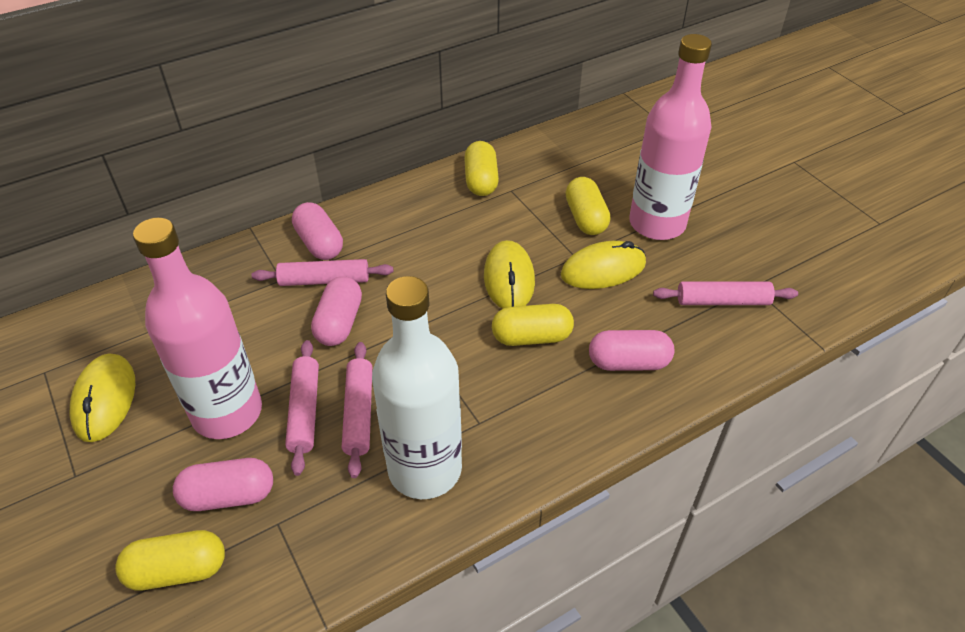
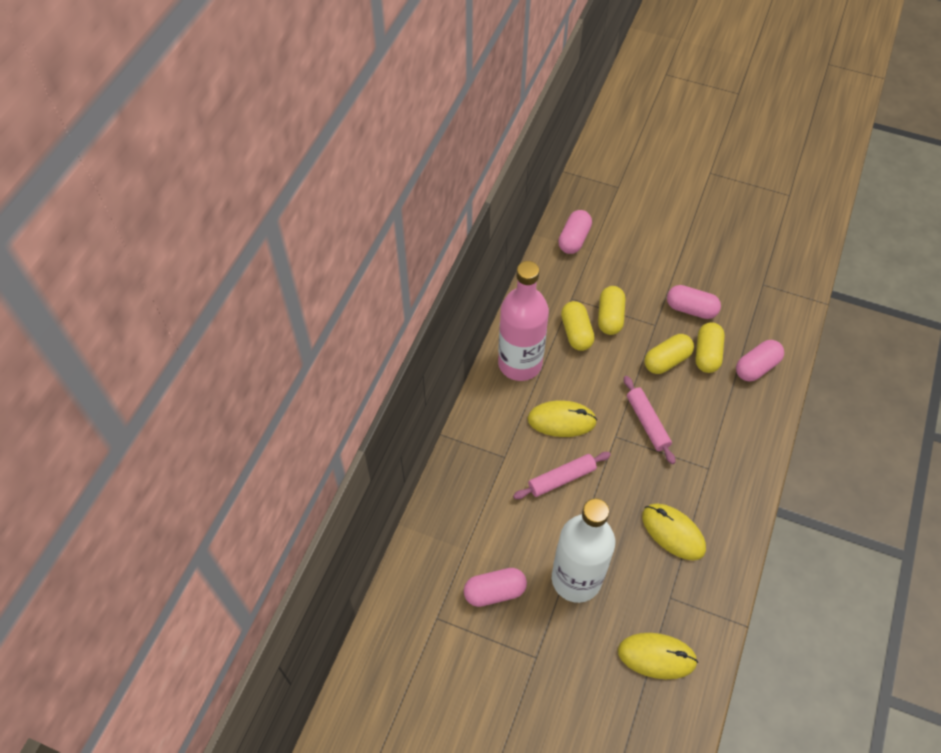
pink bottle: 2 -> 1
pink rolling pin: 4 -> 2

